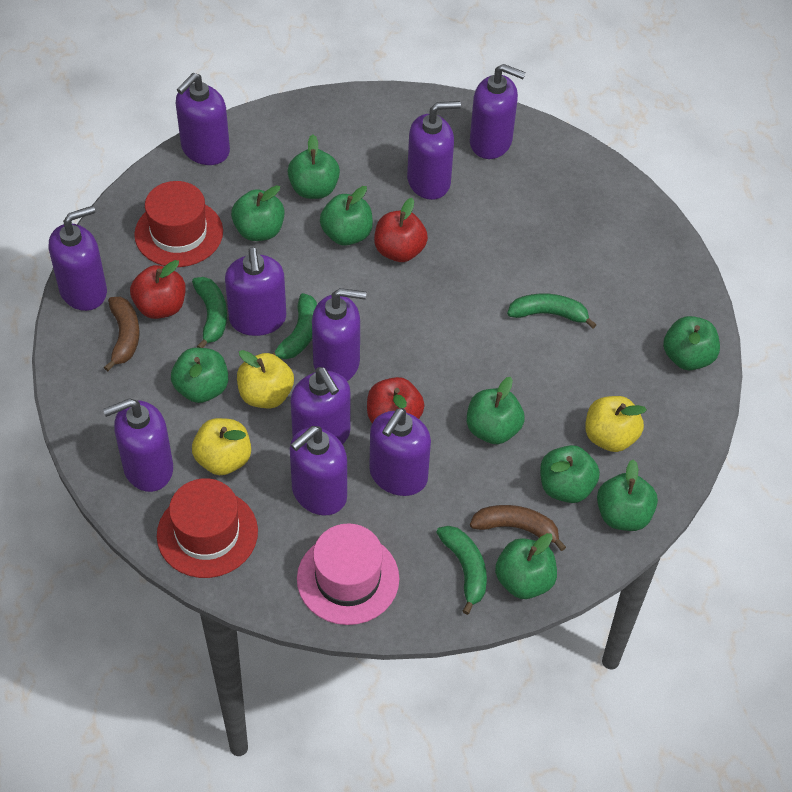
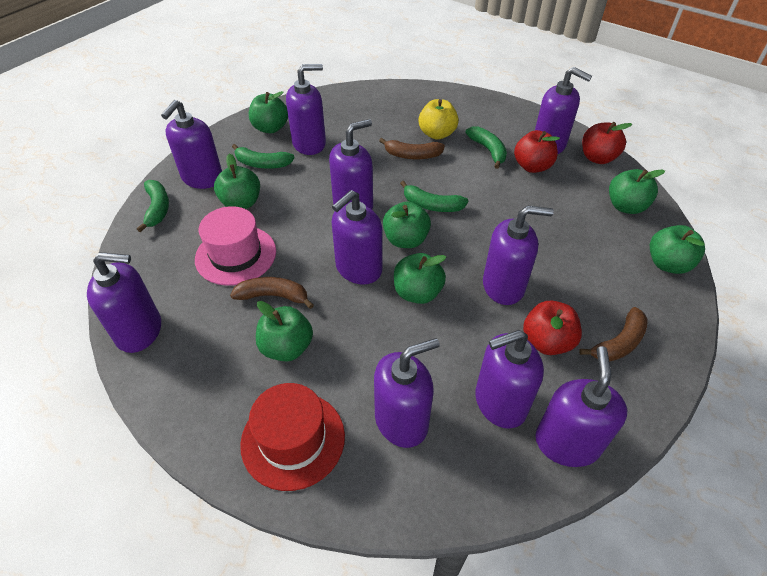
brown banana: 2 -> 3
green apple: 9 -> 7
red hat: 2 -> 1
yellow apple: 3 -> 1

